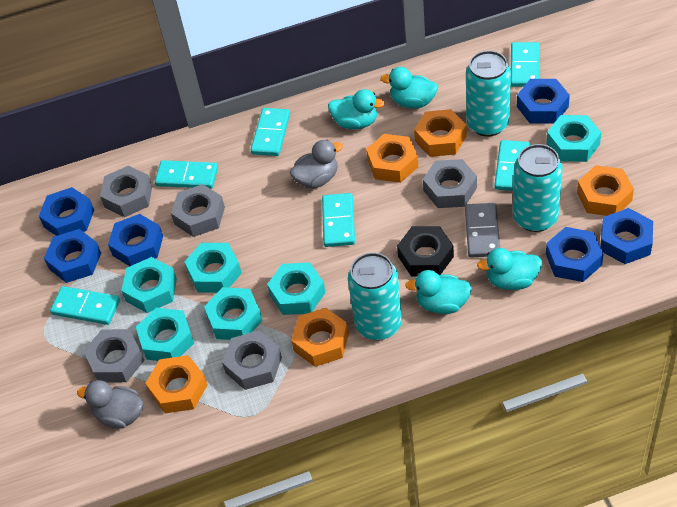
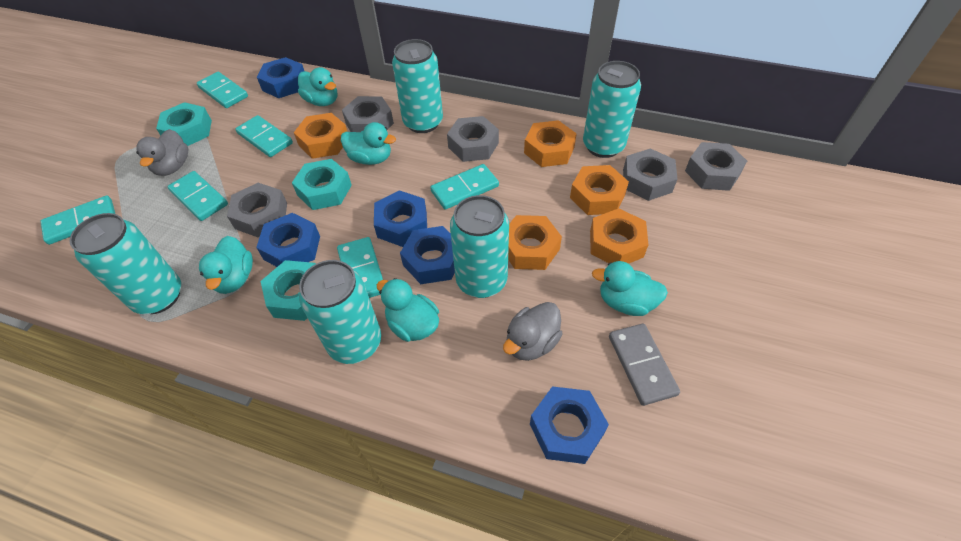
black nut: 1 -> 0
blue nut: 6 -> 5
turquoise can: 3 -> 5
turquoise duck: 4 -> 5
turquoise nut: 6 -> 3

